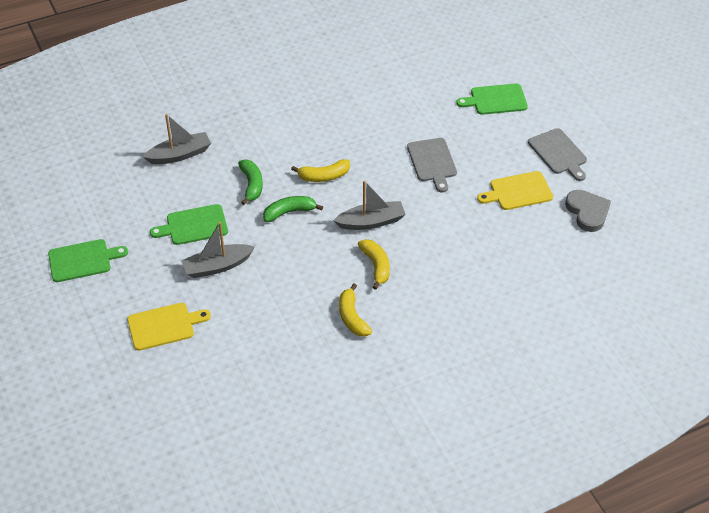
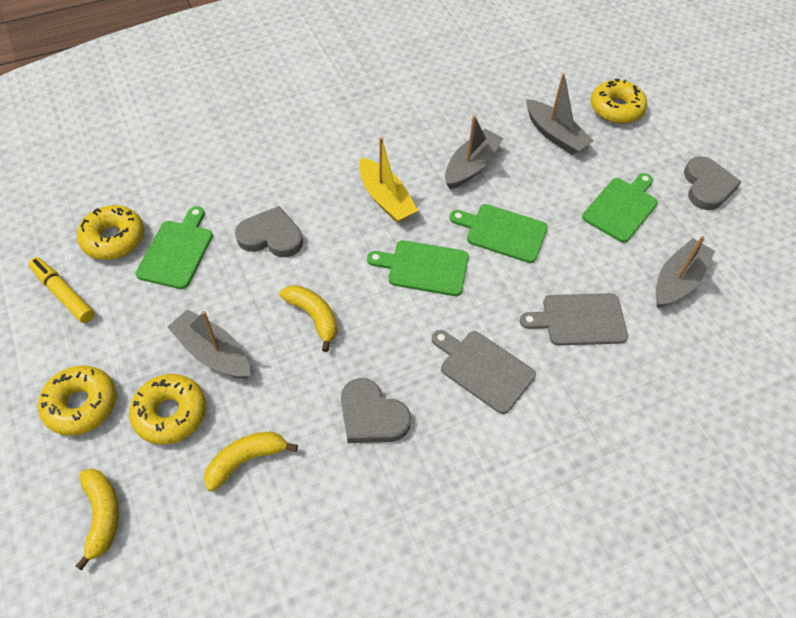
green banana: 2 -> 0
green cutting board: 3 -> 4
grey boat: 3 -> 4
grey heart: 1 -> 3
yellow boat: 0 -> 1
yellow cutting board: 2 -> 0
yellow donut: 0 -> 4
yellow marker: 0 -> 1

